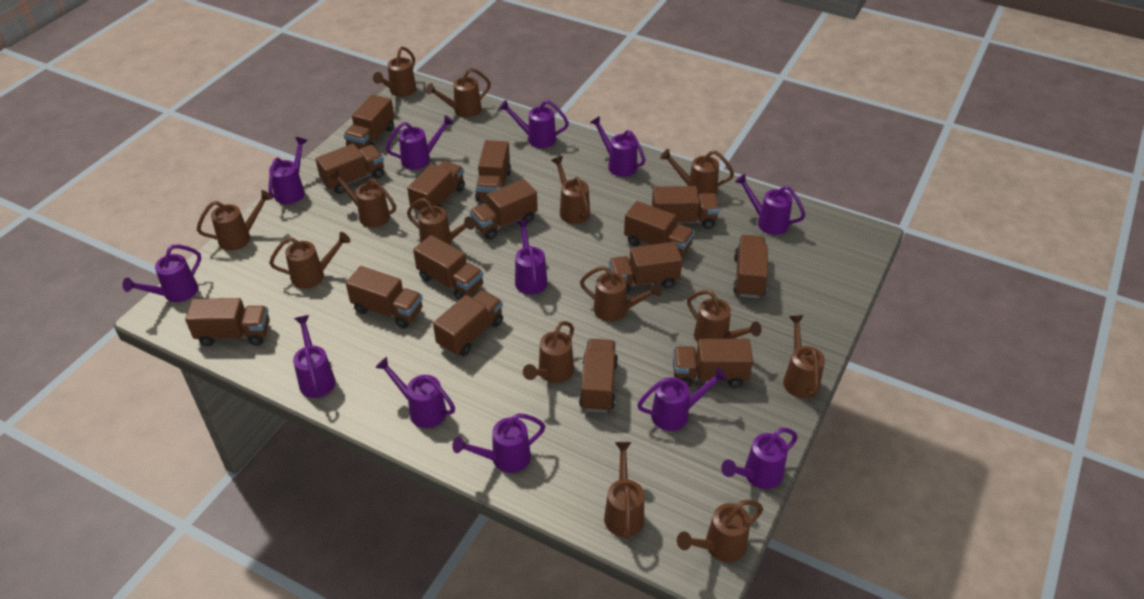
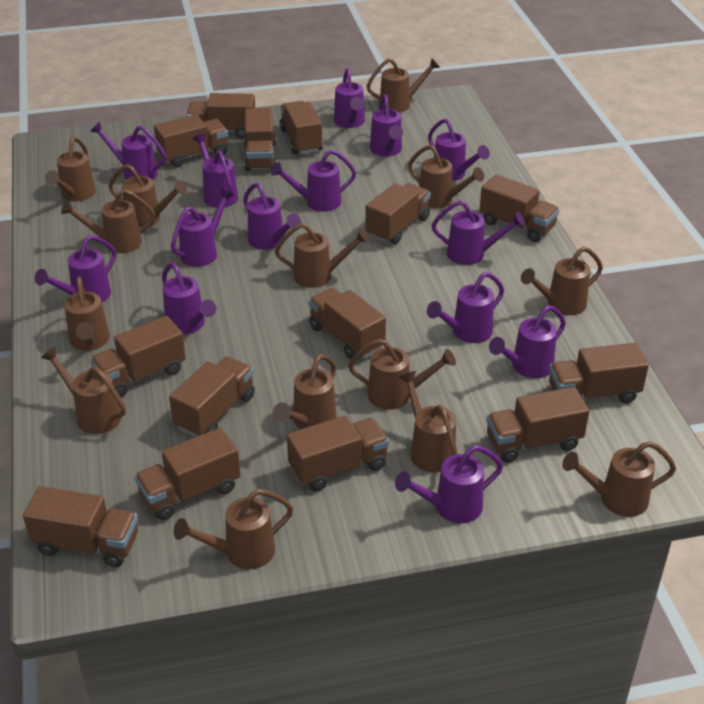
brown truck: 15 -> 14
purple watering can: 12 -> 14

